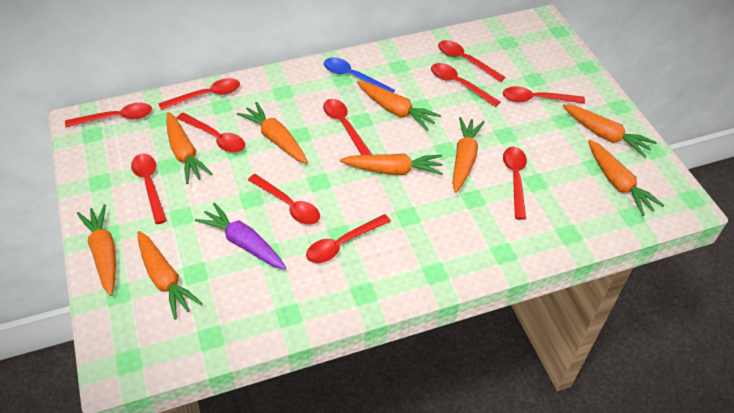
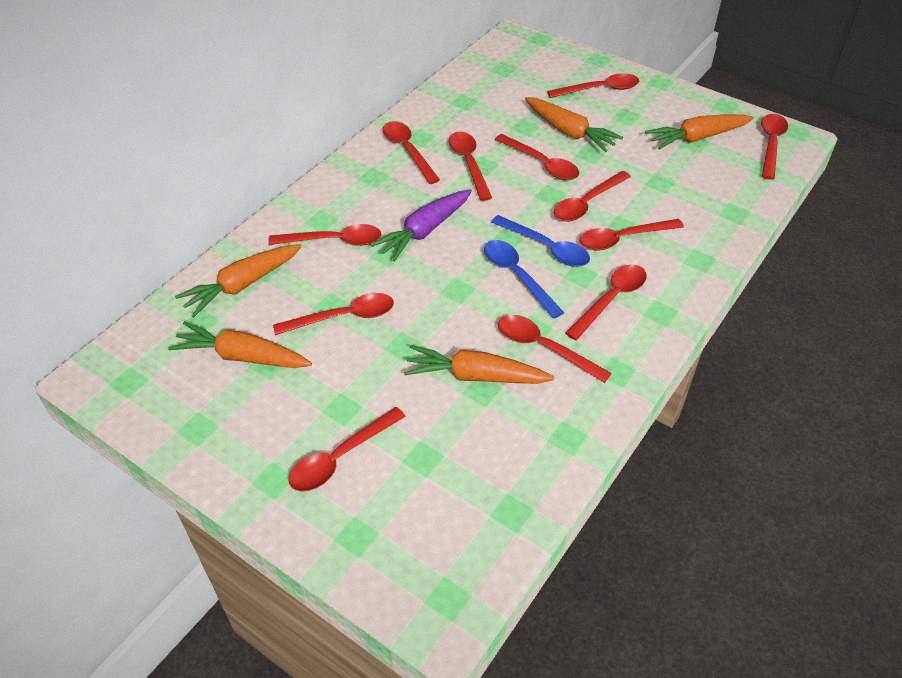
blue spoon: 1 -> 2
orange carrot: 9 -> 5
red spoon: 11 -> 12

